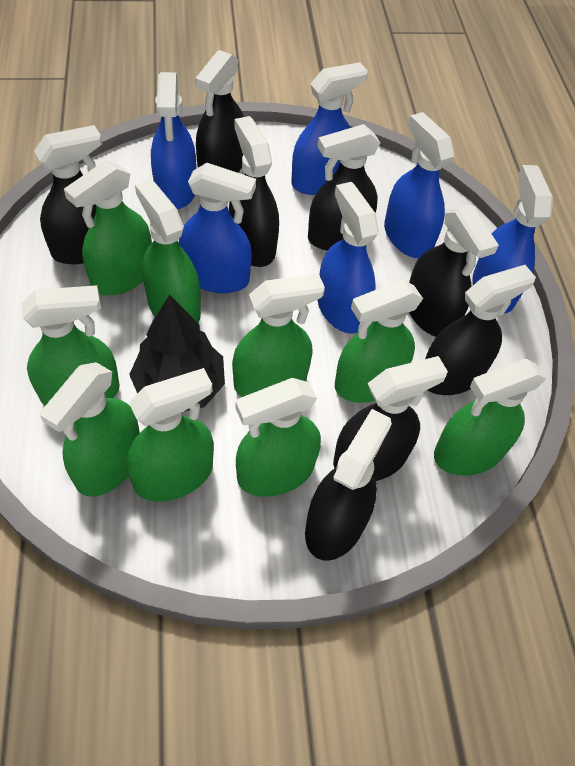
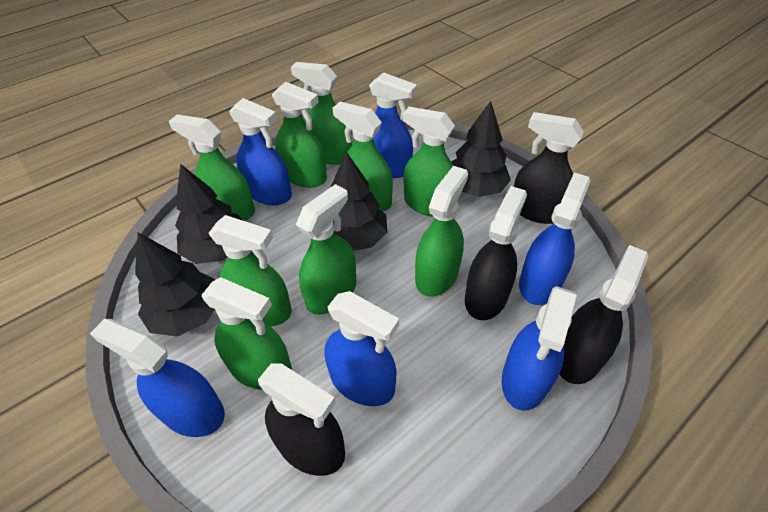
black spray bottle: 8 -> 4
black tree: 1 -> 4

